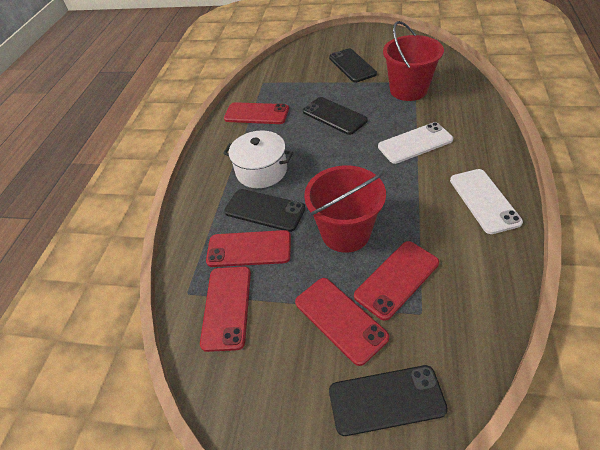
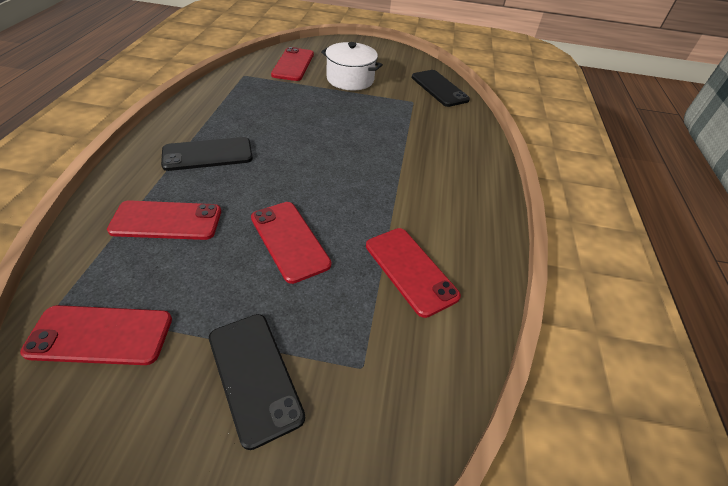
black phone: 4 -> 3
red bucket: 2 -> 0
white phone: 2 -> 0

